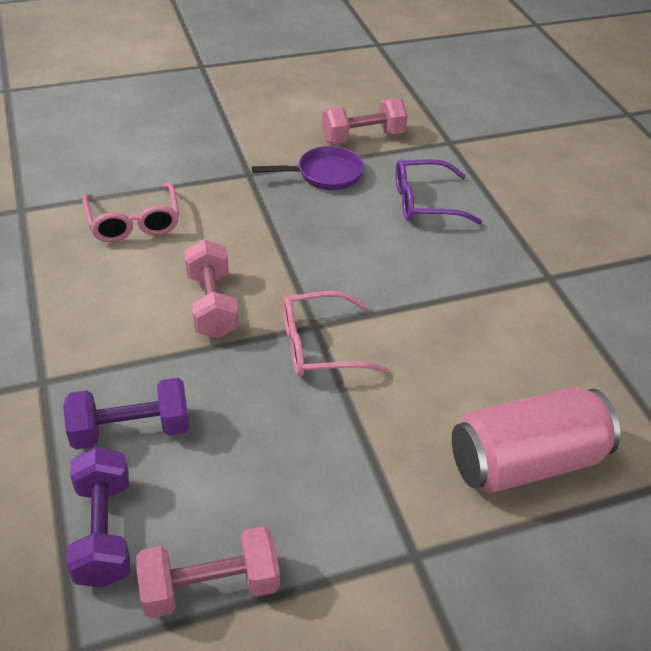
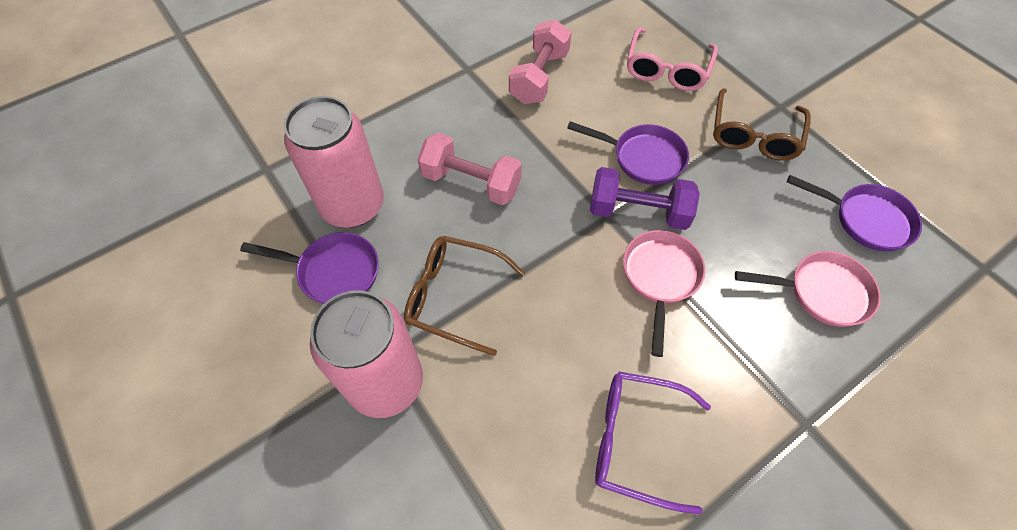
brown glasses: 0 -> 2
pink can: 1 -> 2
pink dumbbell: 3 -> 2
pink glasses: 2 -> 1
pink pan: 0 -> 2
purple dumbbell: 2 -> 1
purple pan: 1 -> 3

